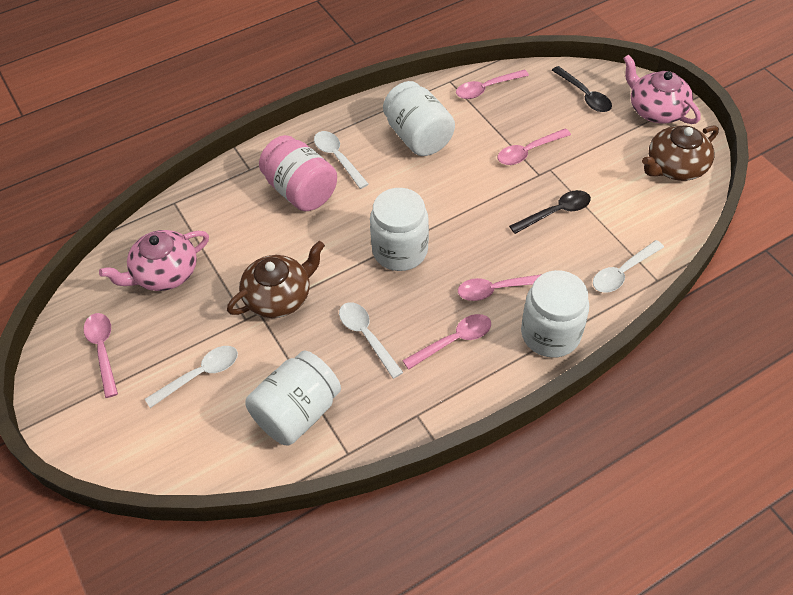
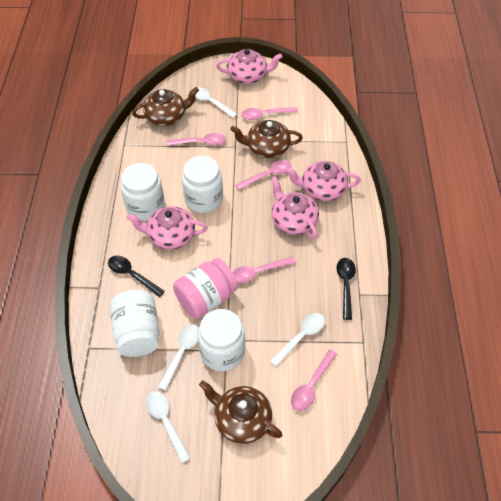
brown teapot: 2 -> 3
pink teapot: 2 -> 4

